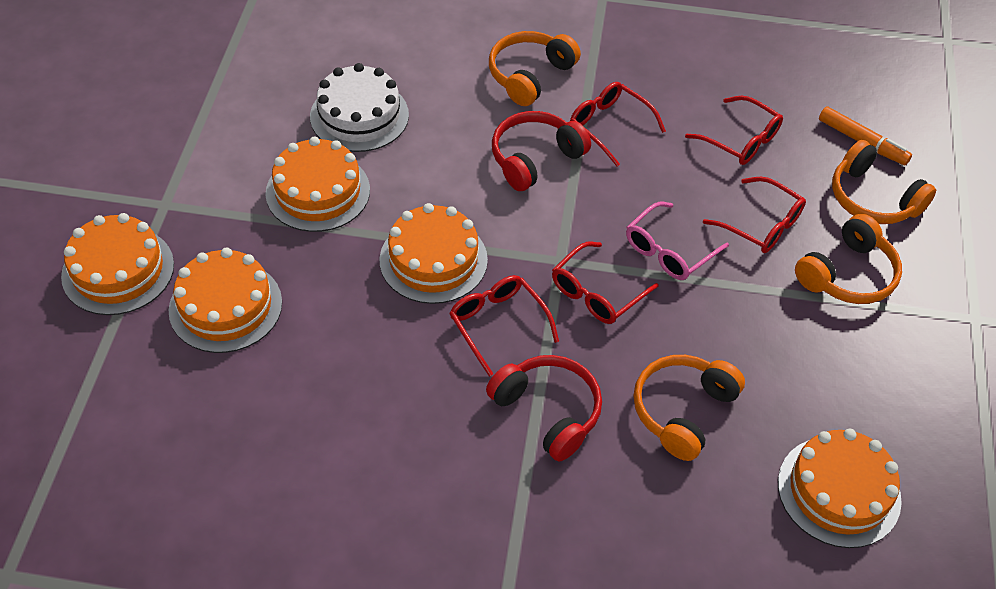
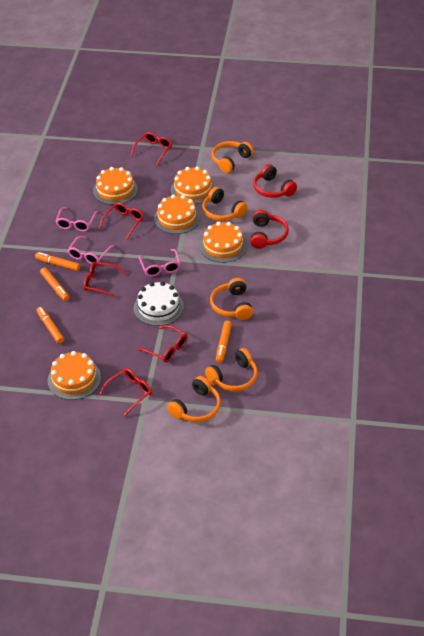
orange headphones: 4 -> 5
orange marker: 1 -> 4
pink glasses: 1 -> 3

